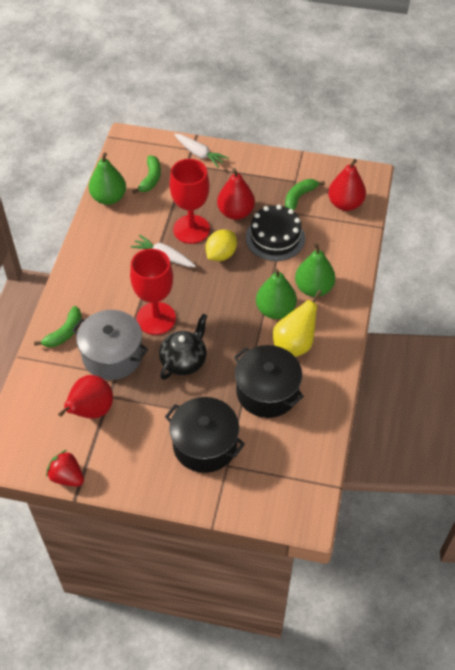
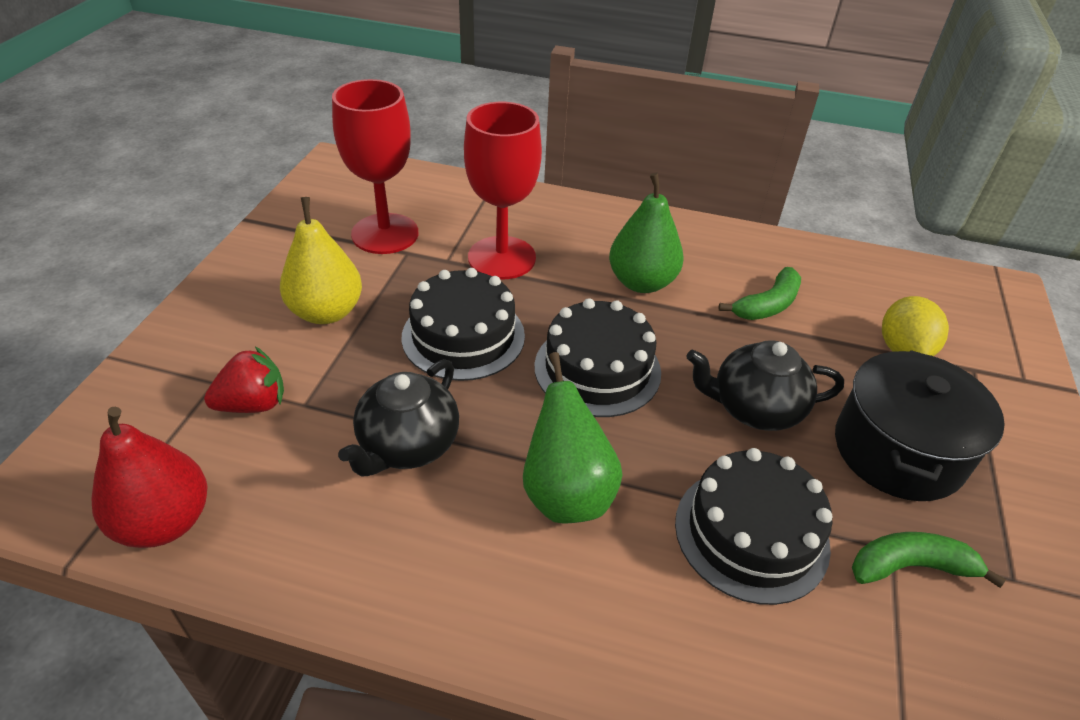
black cake: 1 -> 3
black pot: 2 -> 1
black teapot: 1 -> 2
green banana: 3 -> 2
green pear: 3 -> 2
grey pot: 1 -> 0
red pear: 3 -> 1
white carrot: 2 -> 0

